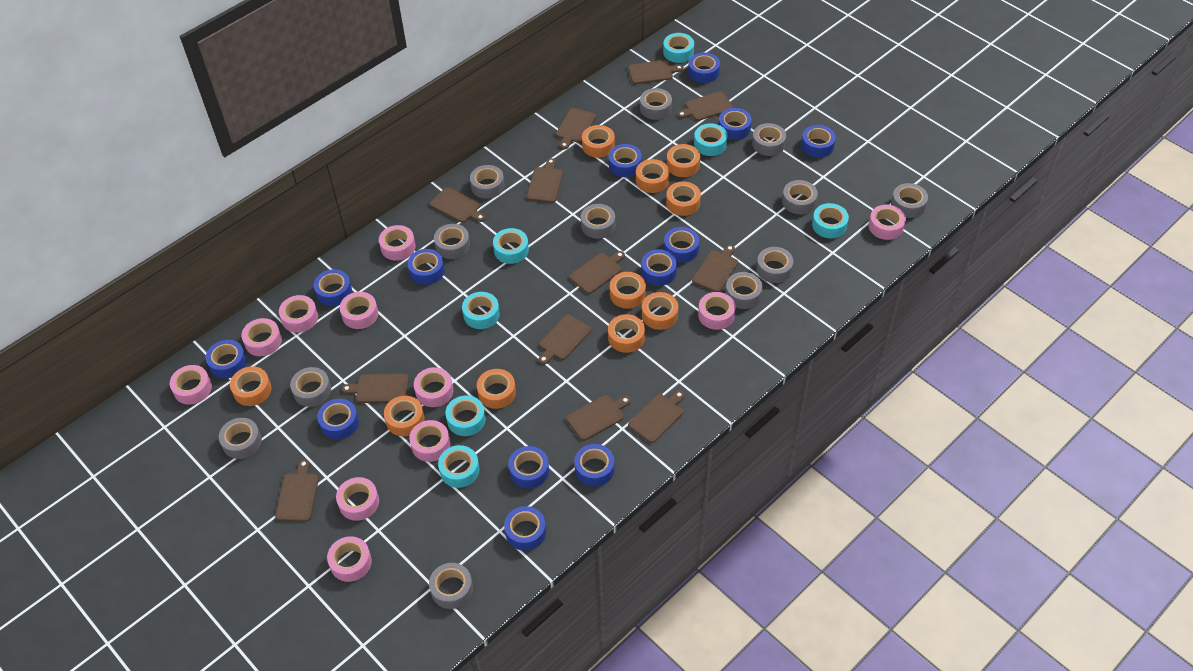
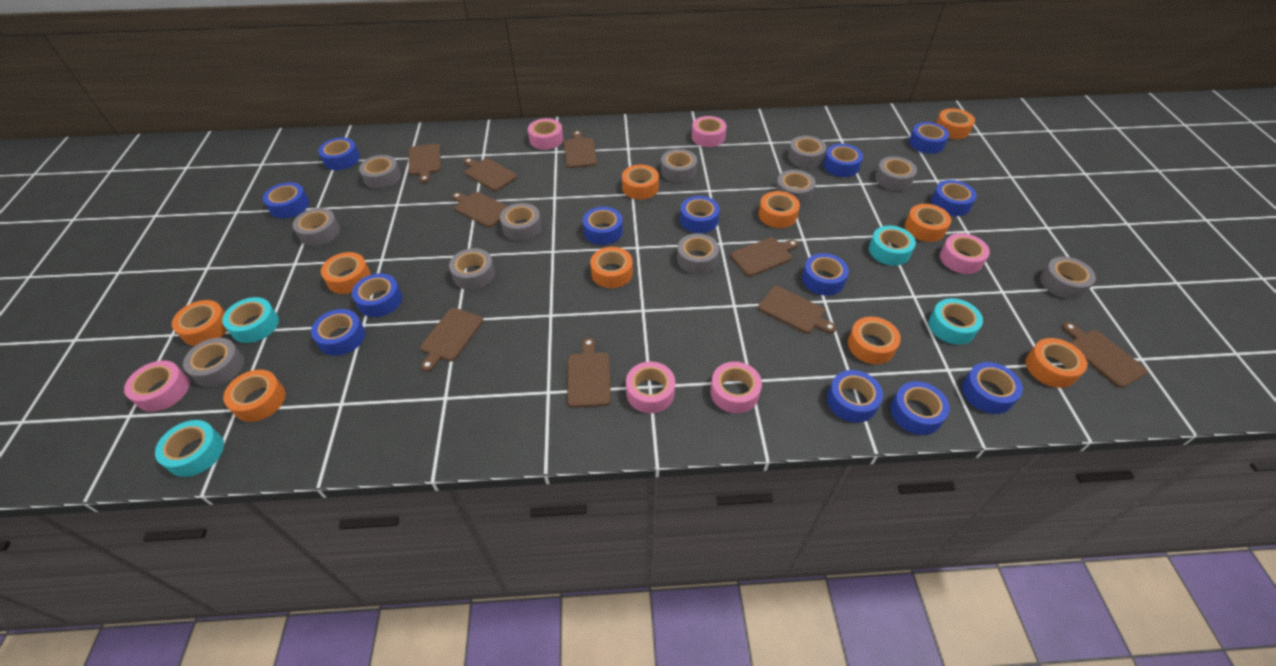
brown cutting board: 12 -> 9
grey tape: 12 -> 11
pink tape: 11 -> 6
turquoise tape: 7 -> 4

